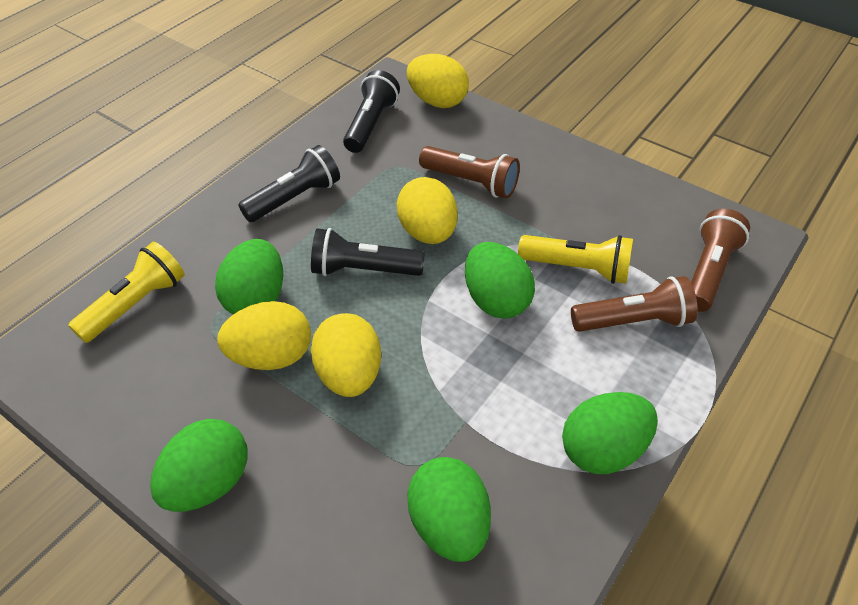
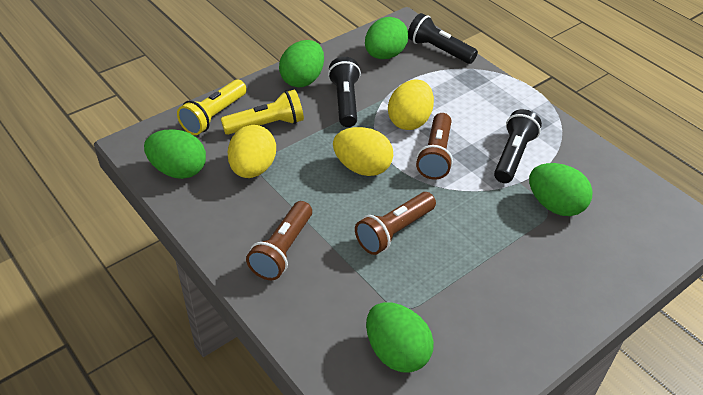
yellow egg: 4 -> 3

